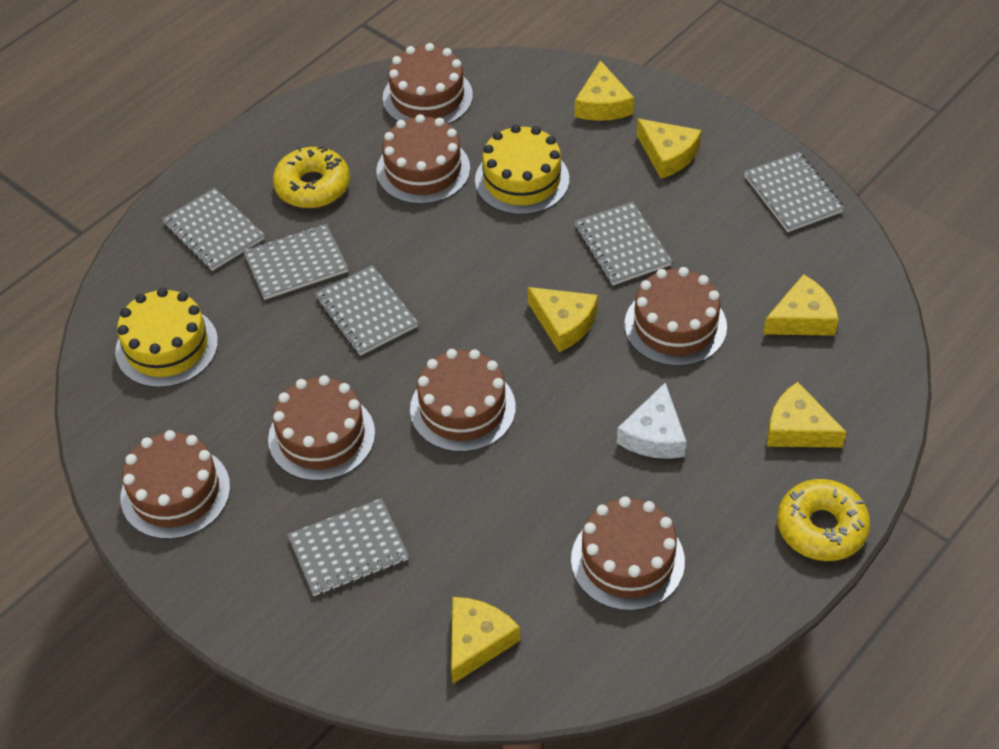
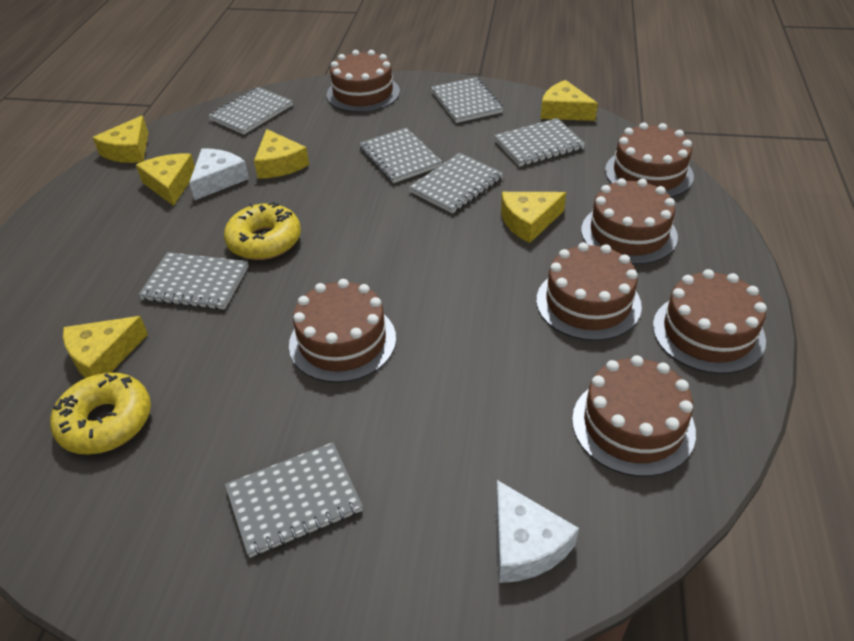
grey notebook: 6 -> 7
white cheese: 1 -> 2
yellow cake: 2 -> 0

